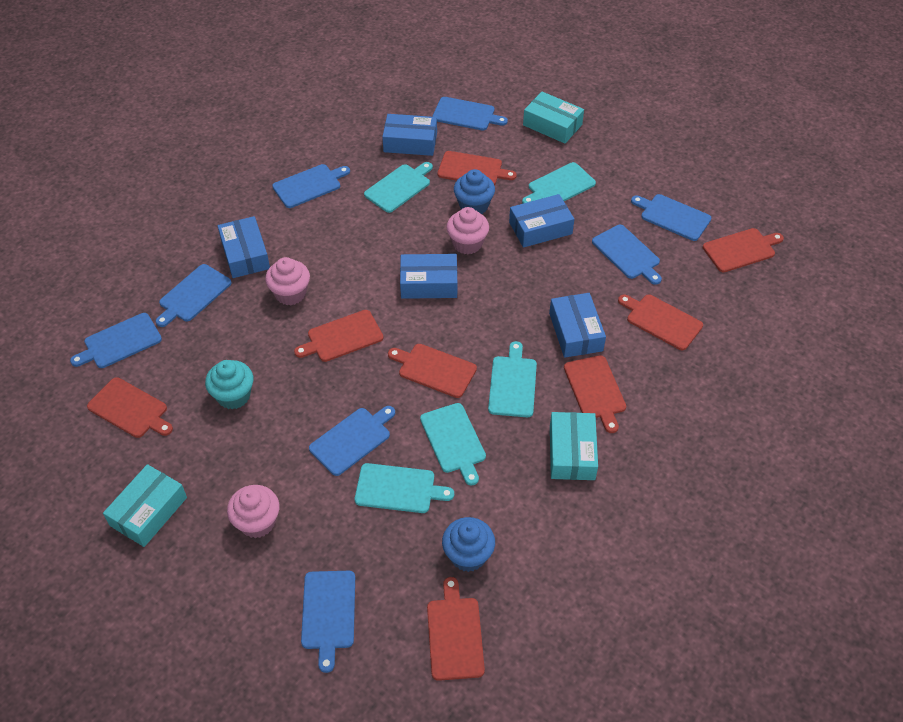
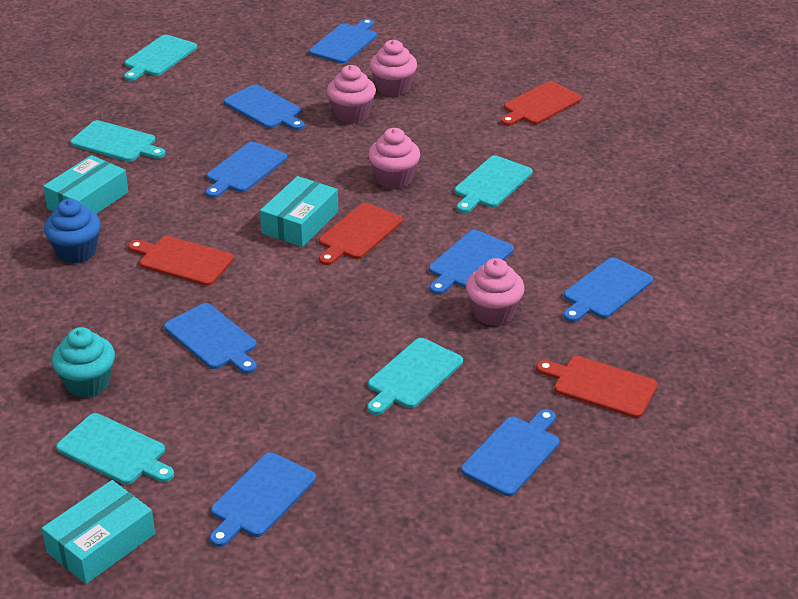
blue box: 5 -> 0
blue cupcake: 2 -> 1
pink cupcake: 3 -> 4
red cutting board: 8 -> 4

